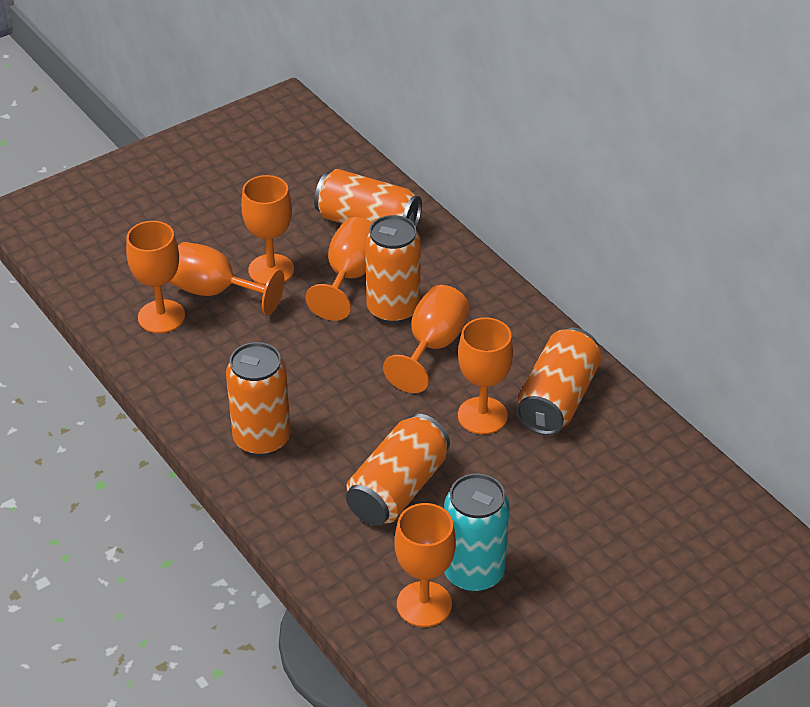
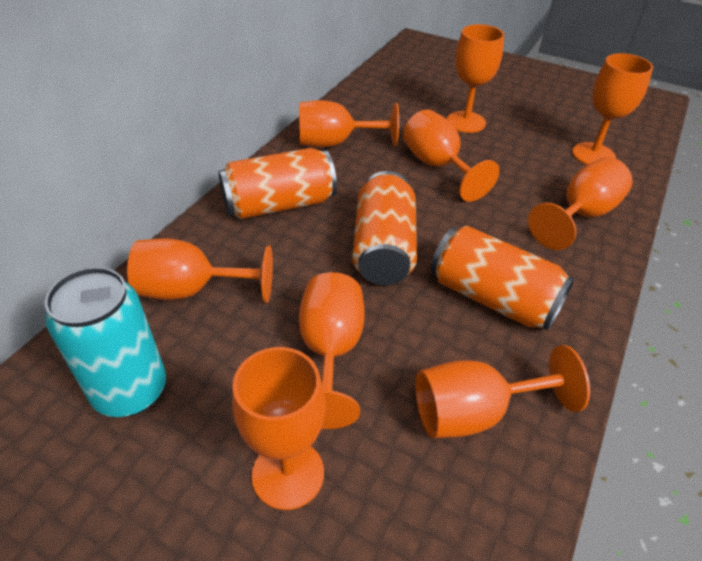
orange can: 5 -> 3
orange goblet: 7 -> 9

